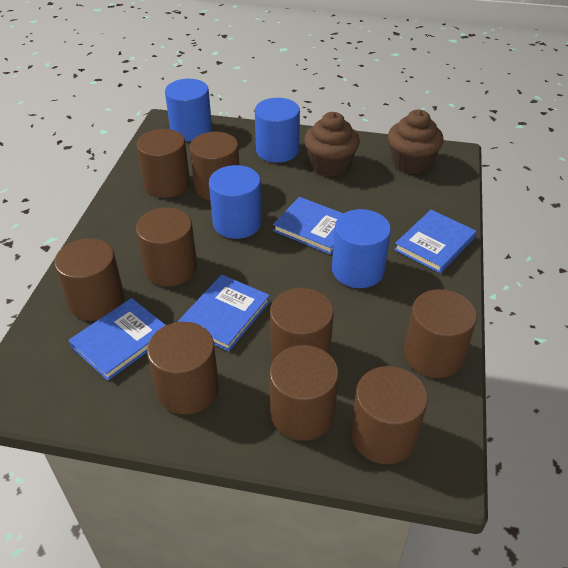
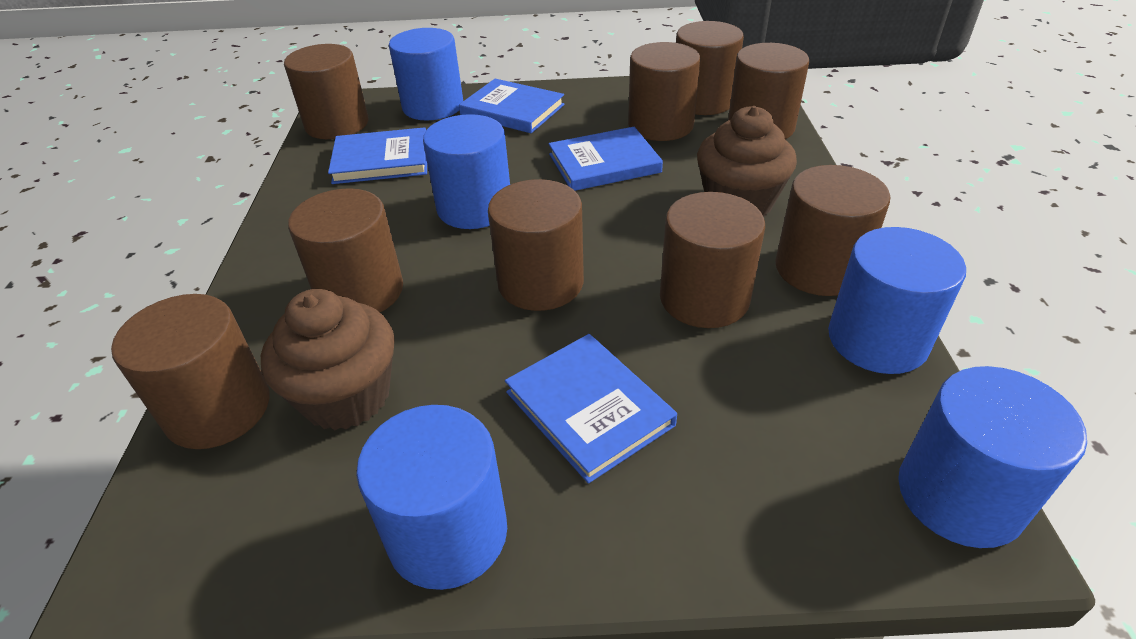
blue cylinder: 4 -> 5

